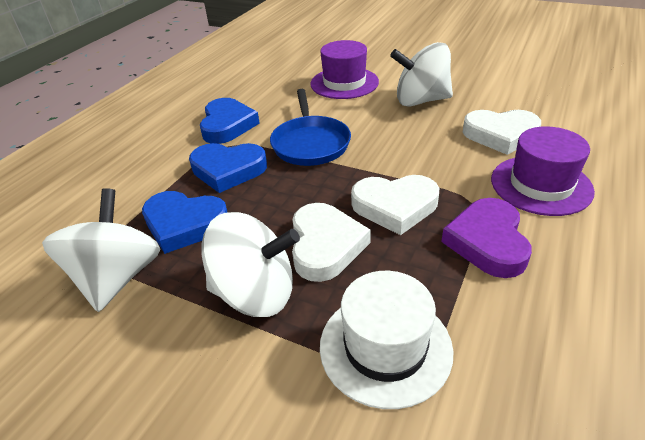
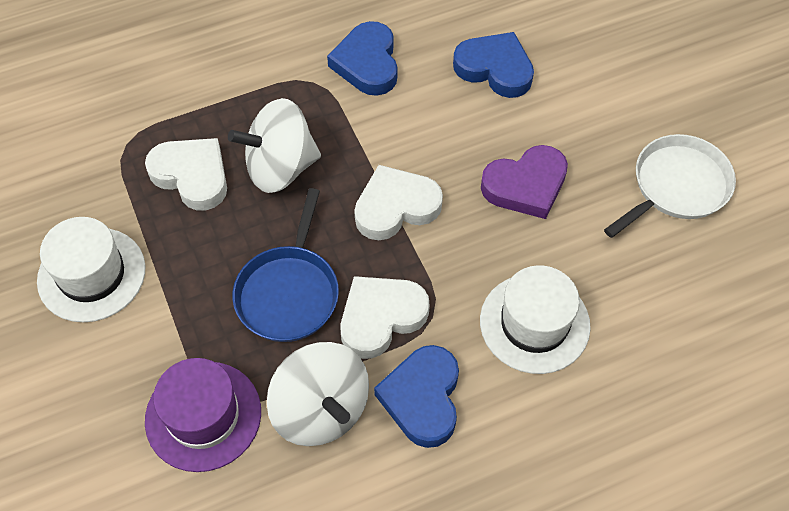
purple hat: 2 -> 1
white hat: 1 -> 2
white pan: 0 -> 1
white spinning top: 3 -> 2

